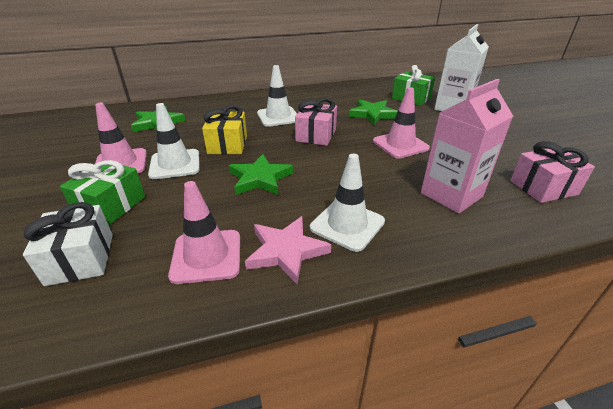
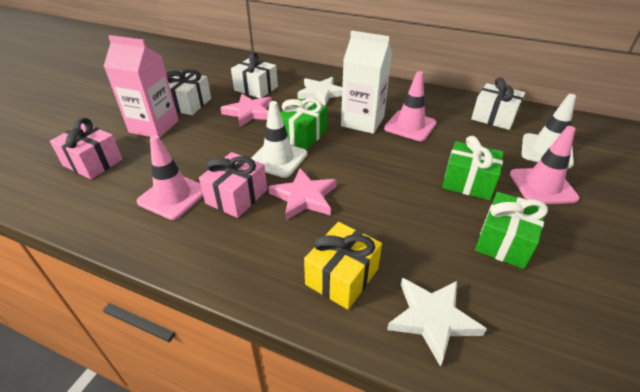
green gift: 2 -> 3
green star: 3 -> 0
pink star: 1 -> 2
white gift: 1 -> 3
white star: 0 -> 2
white traffic cone: 3 -> 2

